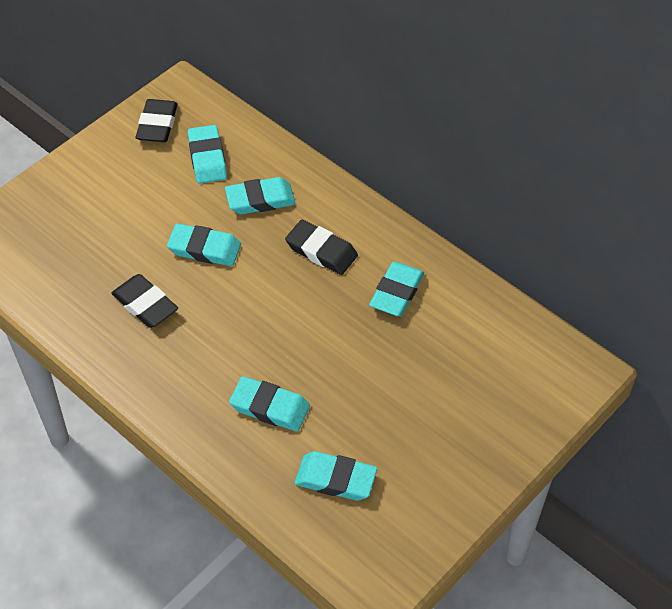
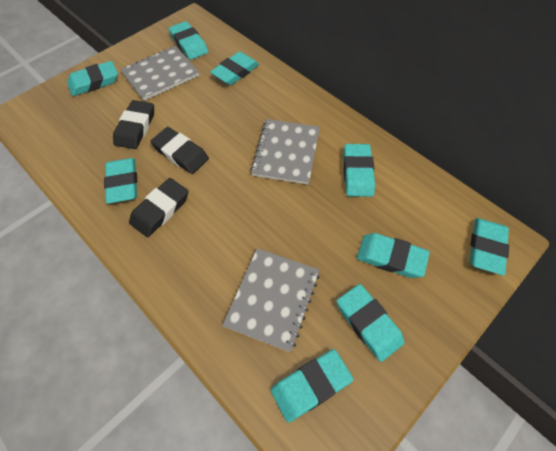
grey notebook: 0 -> 3
turquoise eraser: 6 -> 9

